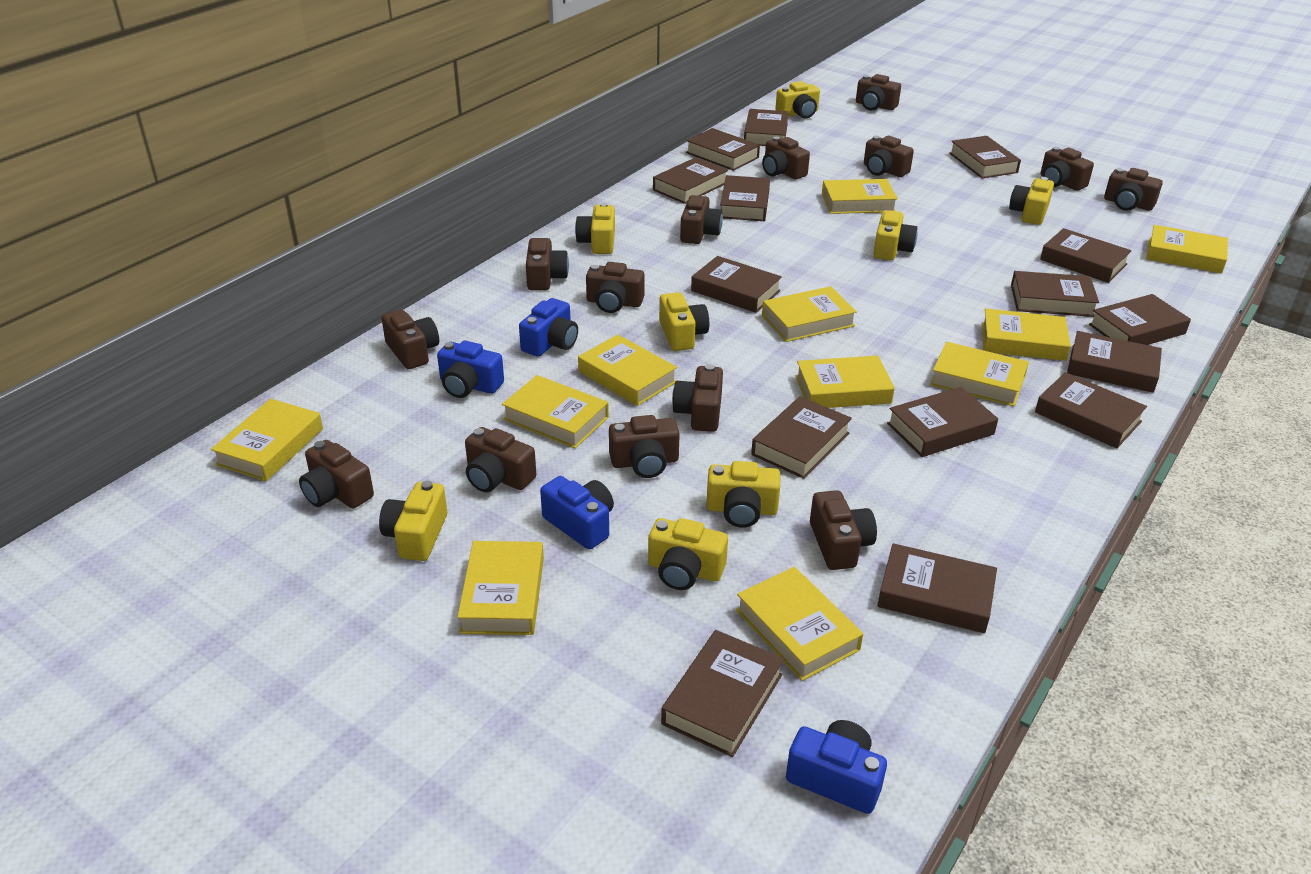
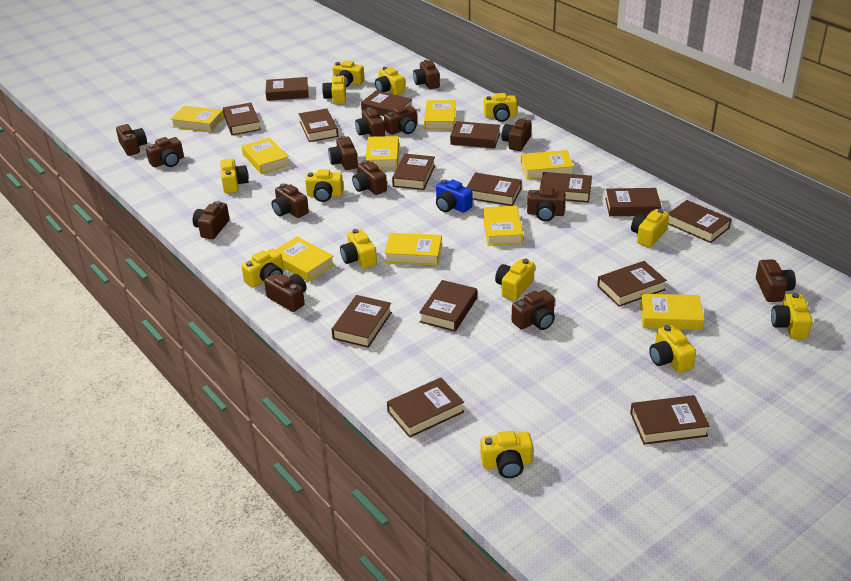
blue camera: 4 -> 1
yellow book: 11 -> 9
yellow camera: 8 -> 13

